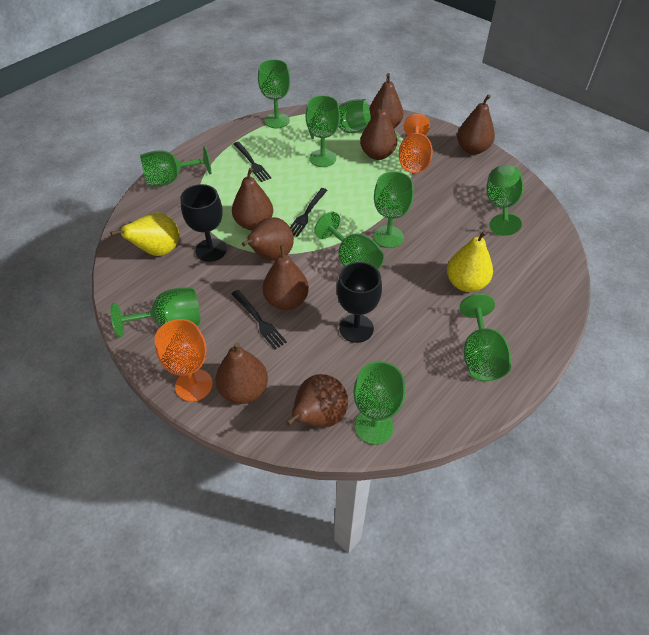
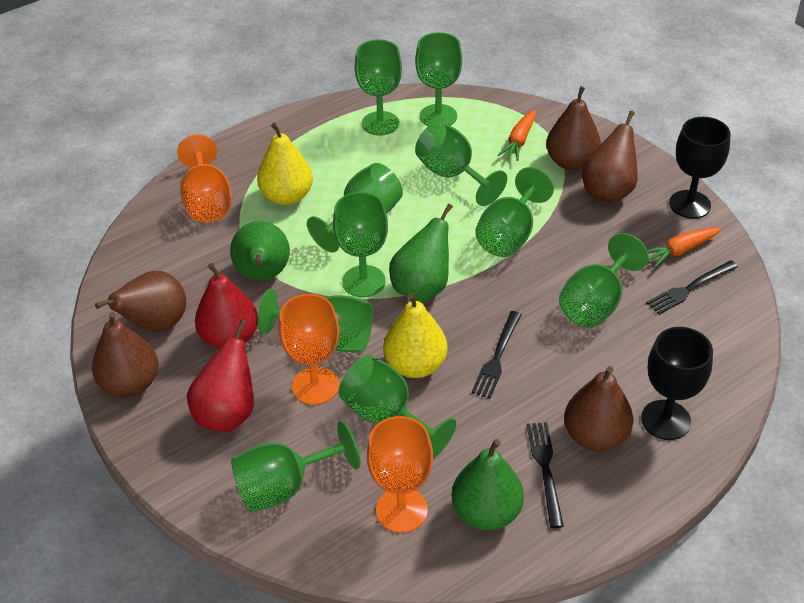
brown pear: 8 -> 5
green pear: 0 -> 3
orange carrot: 0 -> 2
orange goblet: 2 -> 3
red pear: 0 -> 2

